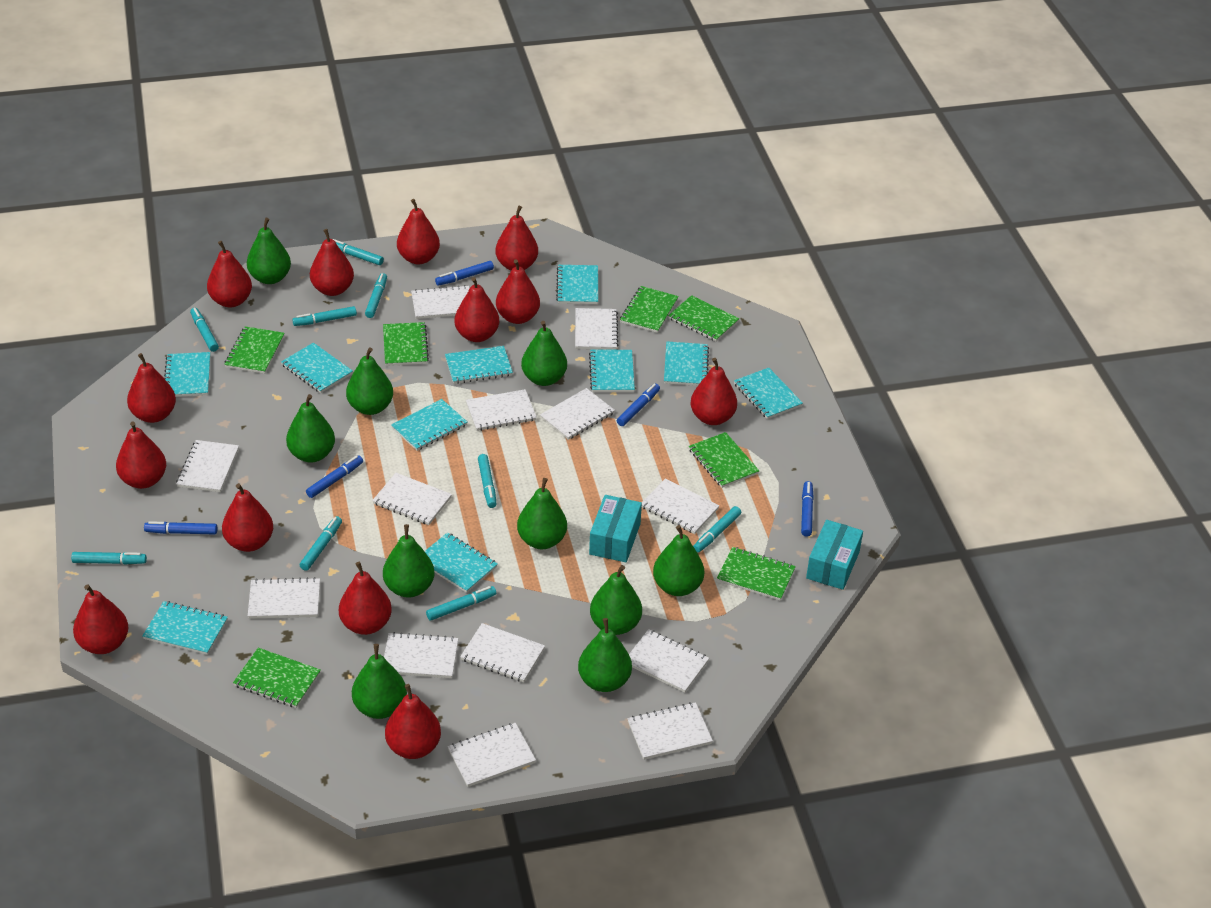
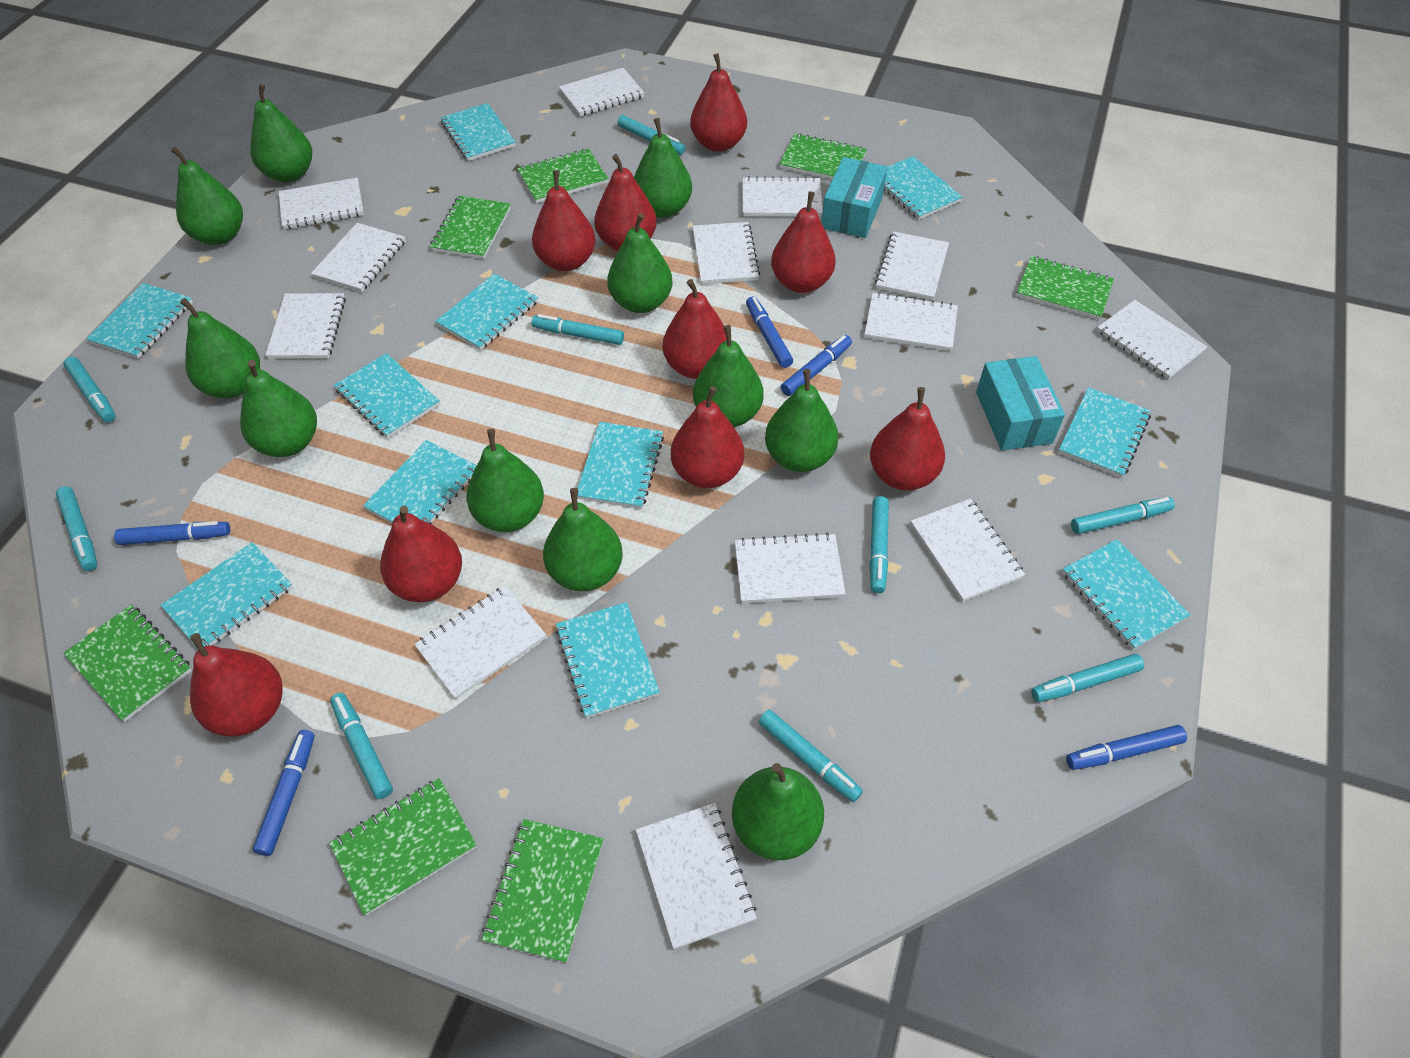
green pear: 10 -> 11
red pear: 13 -> 9
turquoise notebook: 10 -> 11

